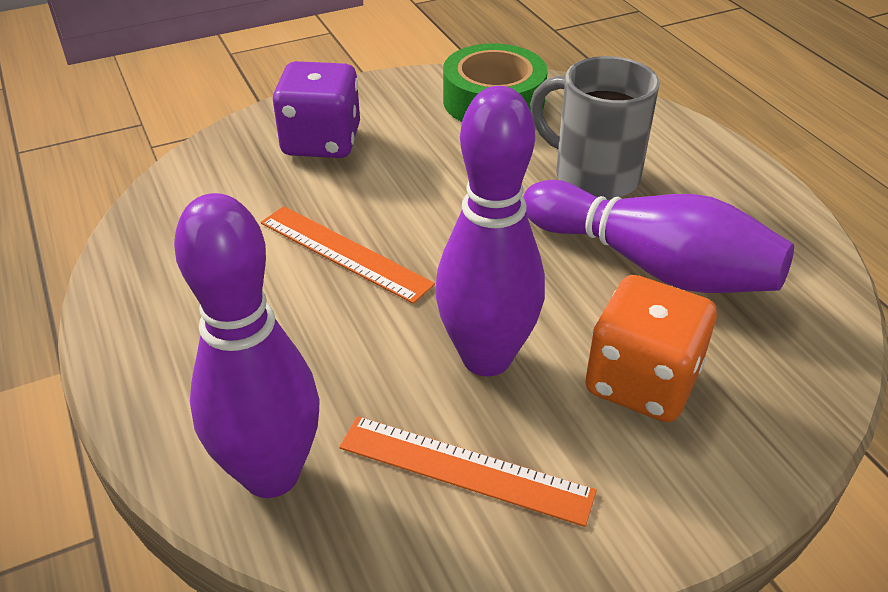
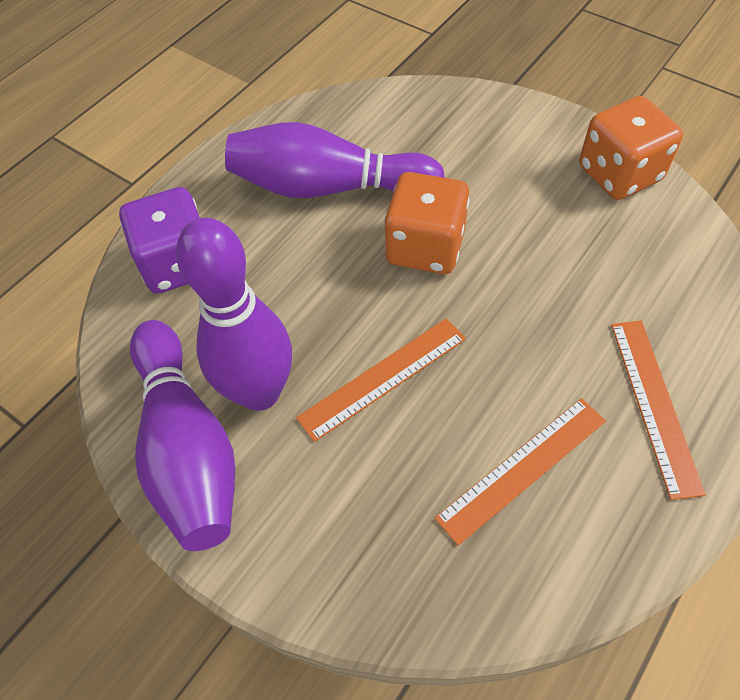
green tape: 1 -> 0
grey mug: 1 -> 0
orange dice: 1 -> 2
orange ruler: 2 -> 3

